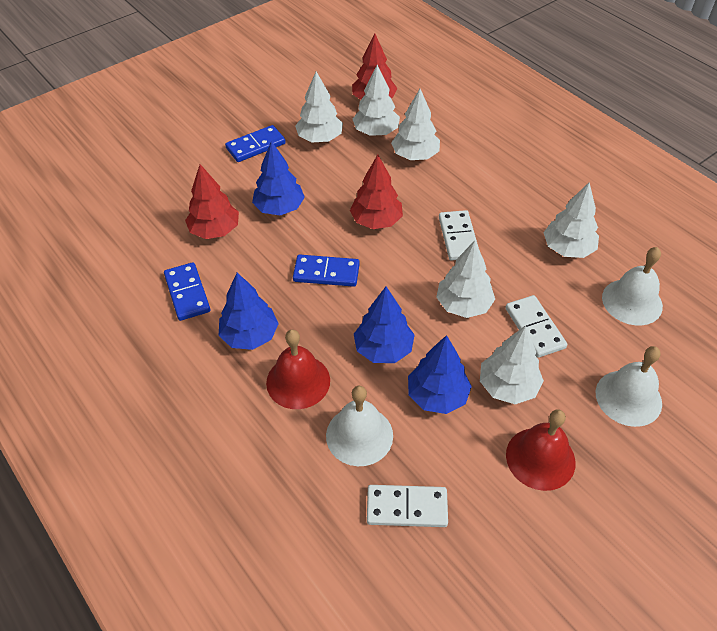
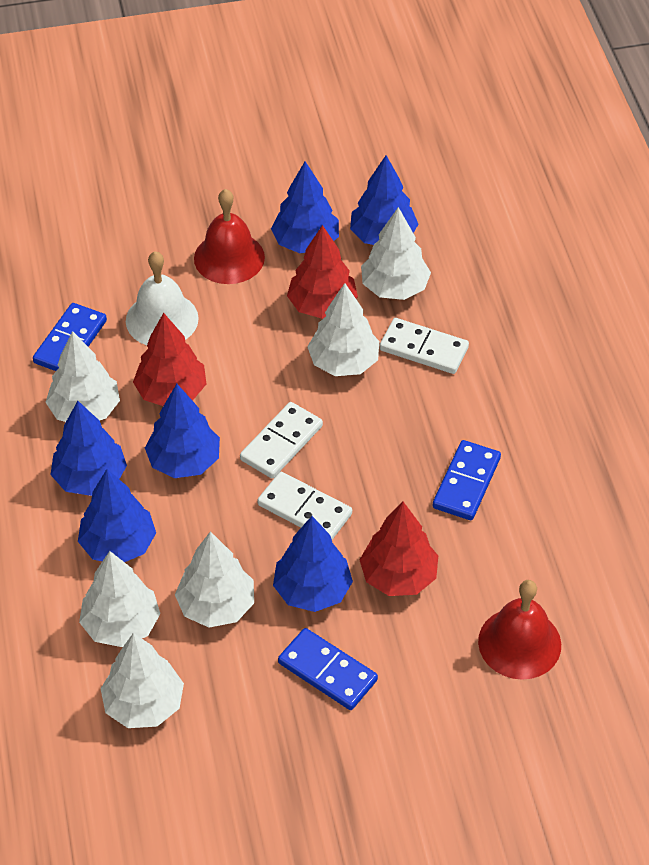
blue tree: 4 -> 6
white bell: 3 -> 1

